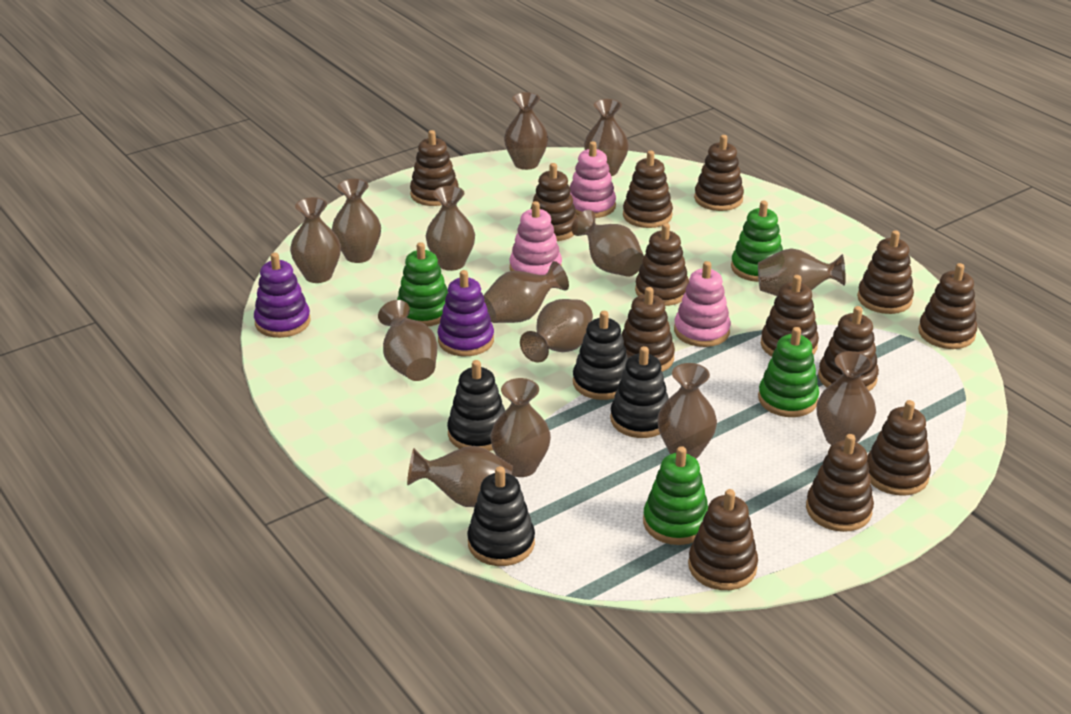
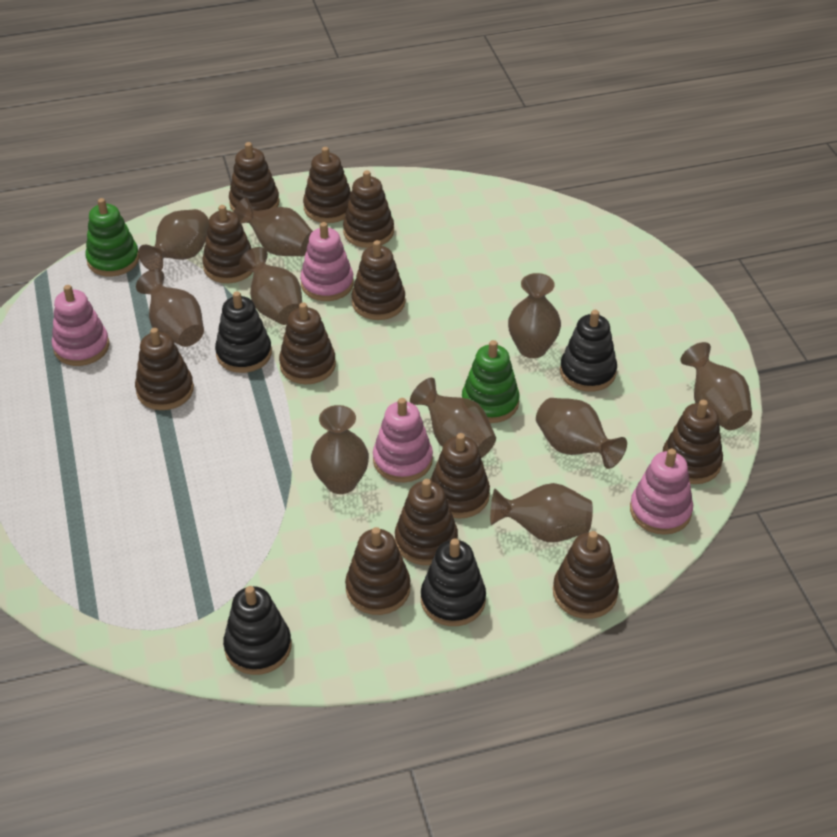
brown stacking toy: 13 -> 12
brown vase: 14 -> 10
green stacking toy: 4 -> 2
pink stacking toy: 3 -> 4
purple stacking toy: 2 -> 0

